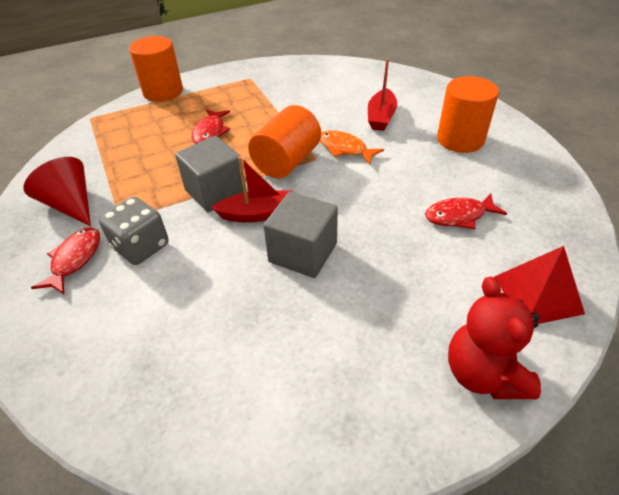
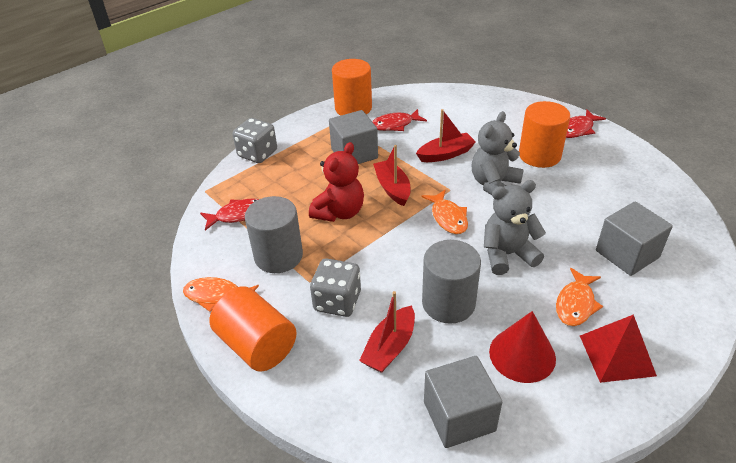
grey cube: 2 -> 3
grey cylinder: 0 -> 2
grey dice: 1 -> 2
grey teddy bear: 0 -> 2
orange fish: 1 -> 3
red boat: 2 -> 3

